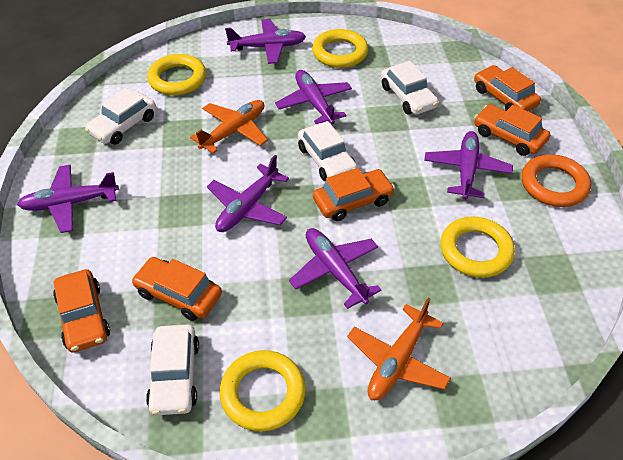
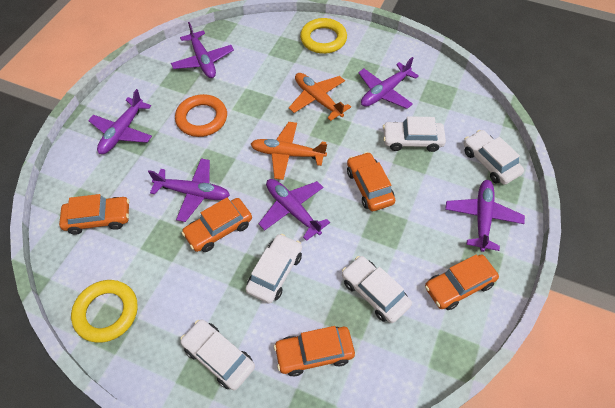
white car: 4 -> 5
yellow ring: 4 -> 2

